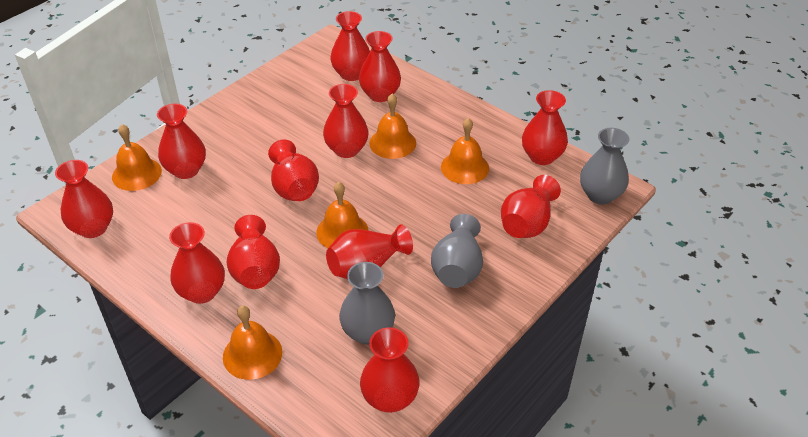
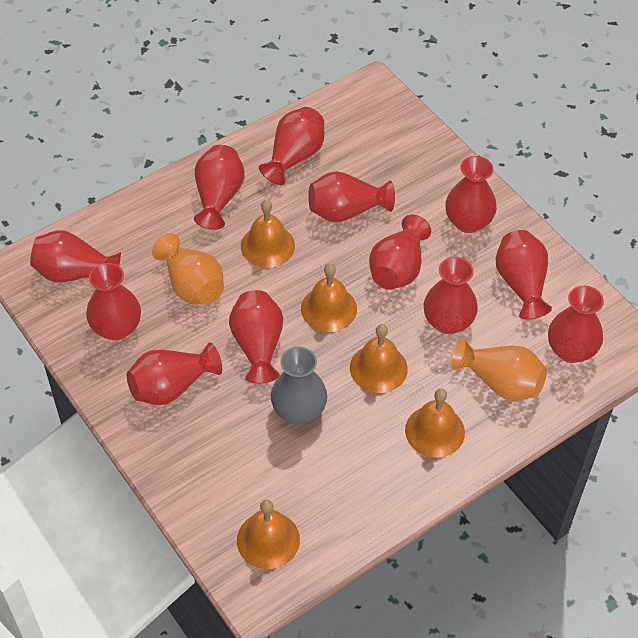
grey vase: 3 -> 1
orange vase: 0 -> 2

